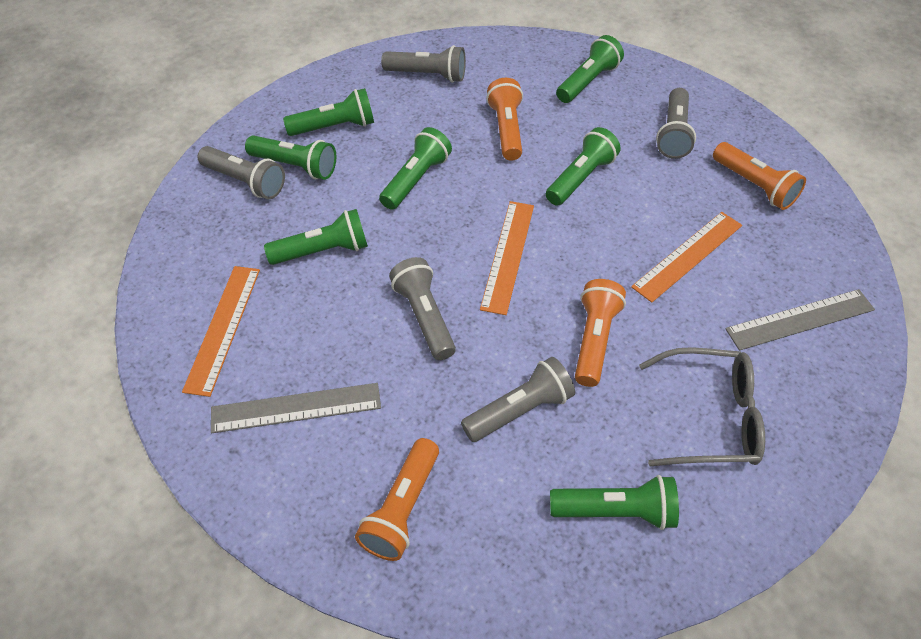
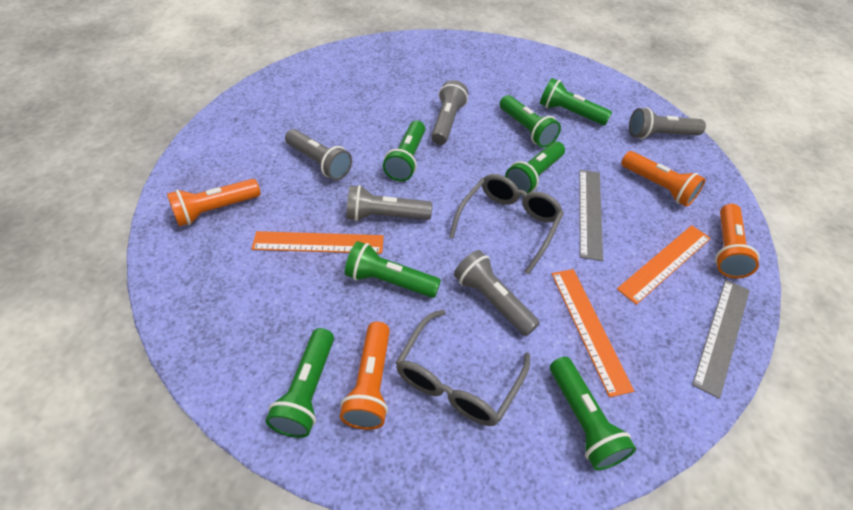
grey glasses: 1 -> 2

